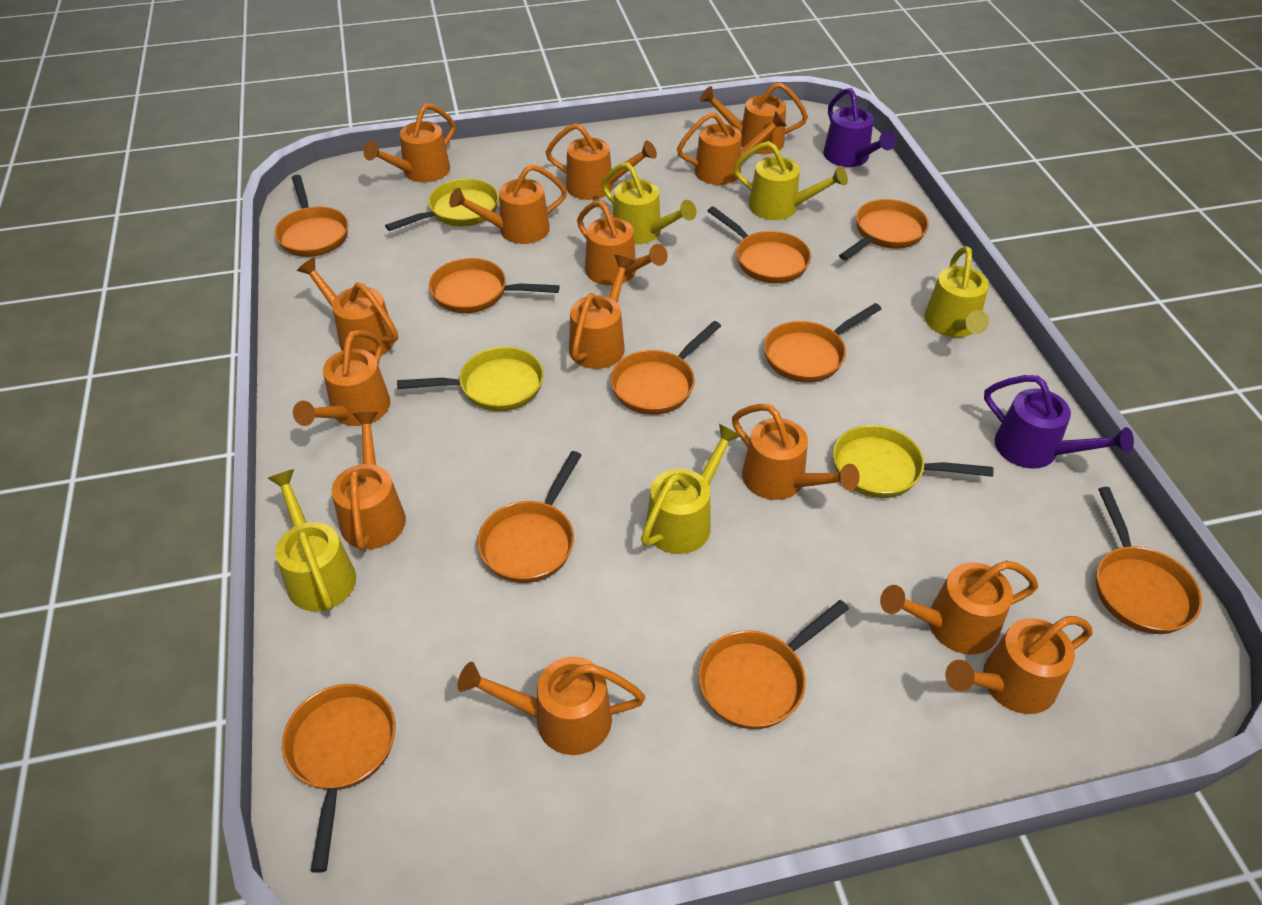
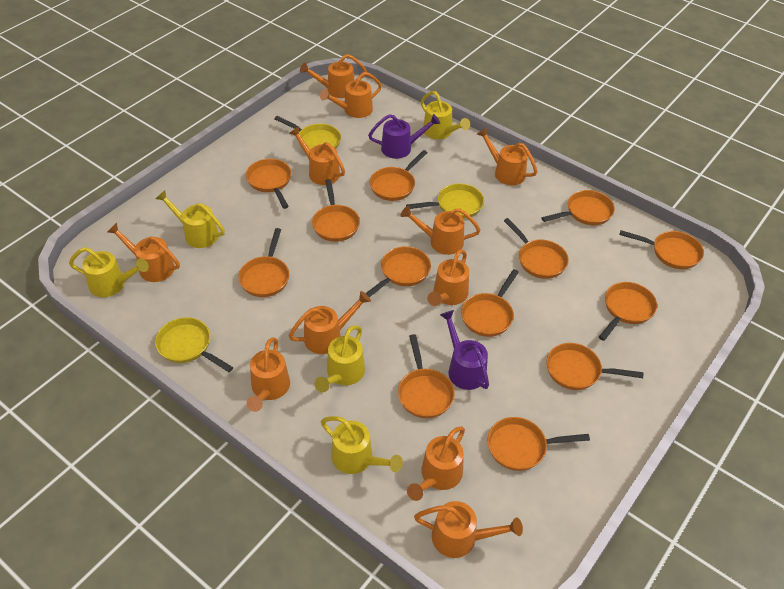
orange pan: 10 -> 13
orange watering can: 14 -> 11

